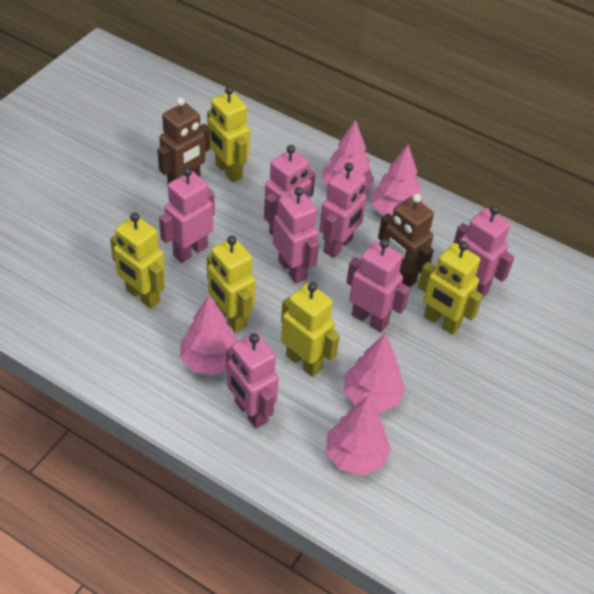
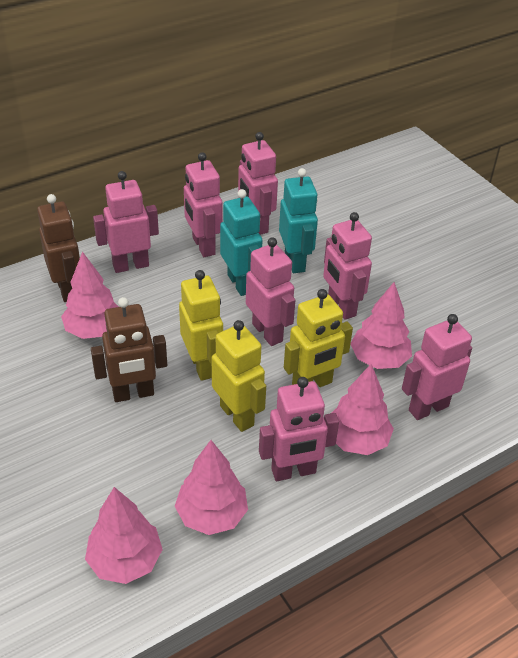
turquoise robot: 0 -> 2
yellow robot: 5 -> 3

